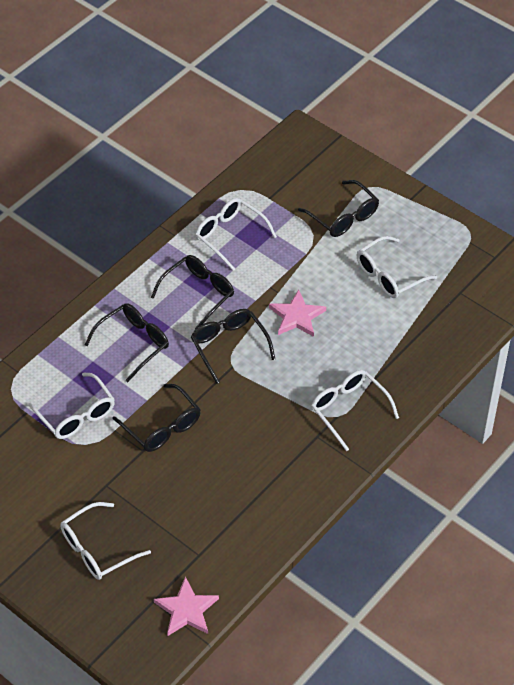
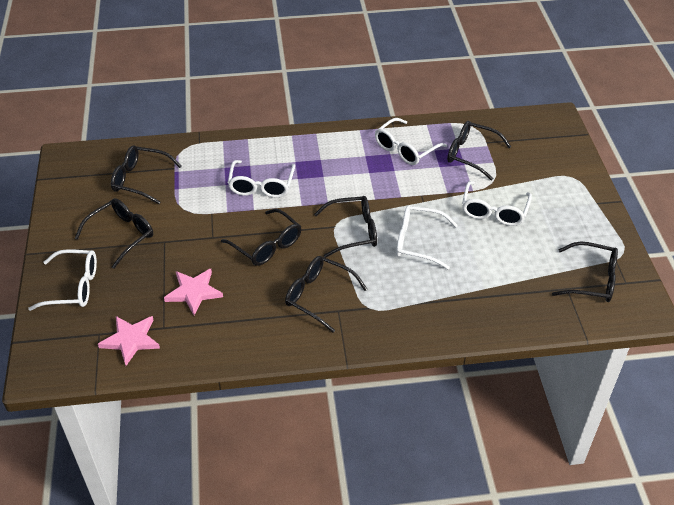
black glasses: 5 -> 7

